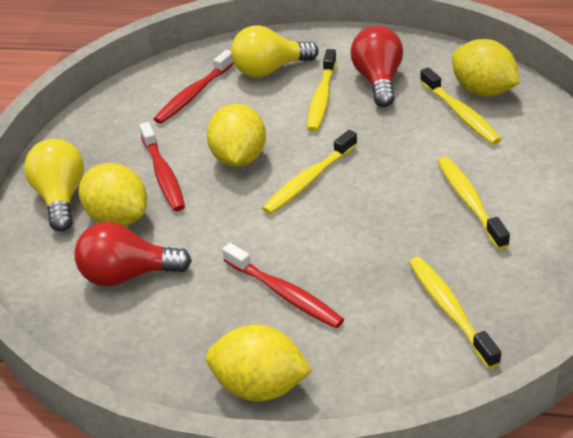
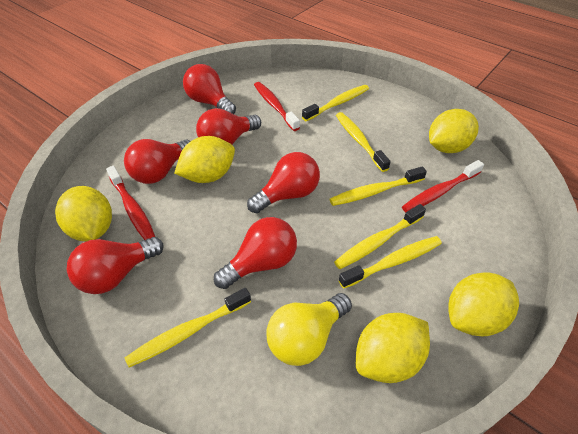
red light bulb: 2 -> 6
yellow lemon: 4 -> 5
yellow light bulb: 2 -> 1
yellow toothbrush: 5 -> 6

